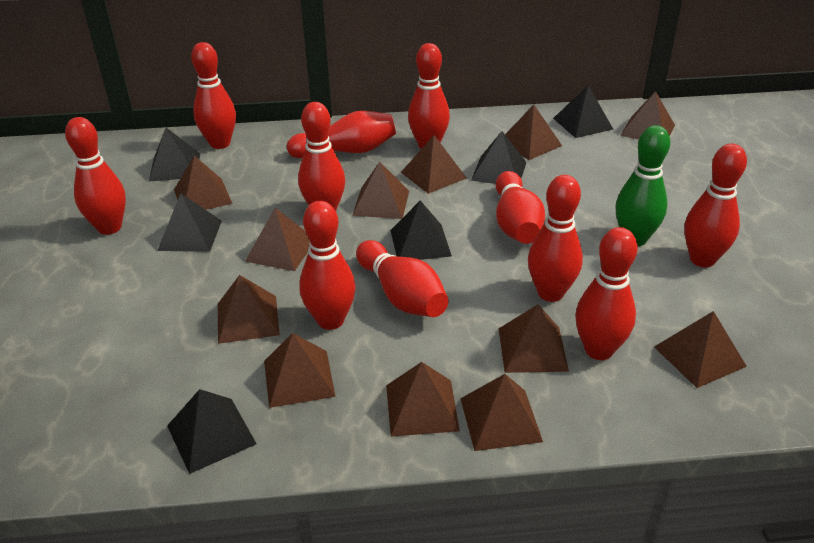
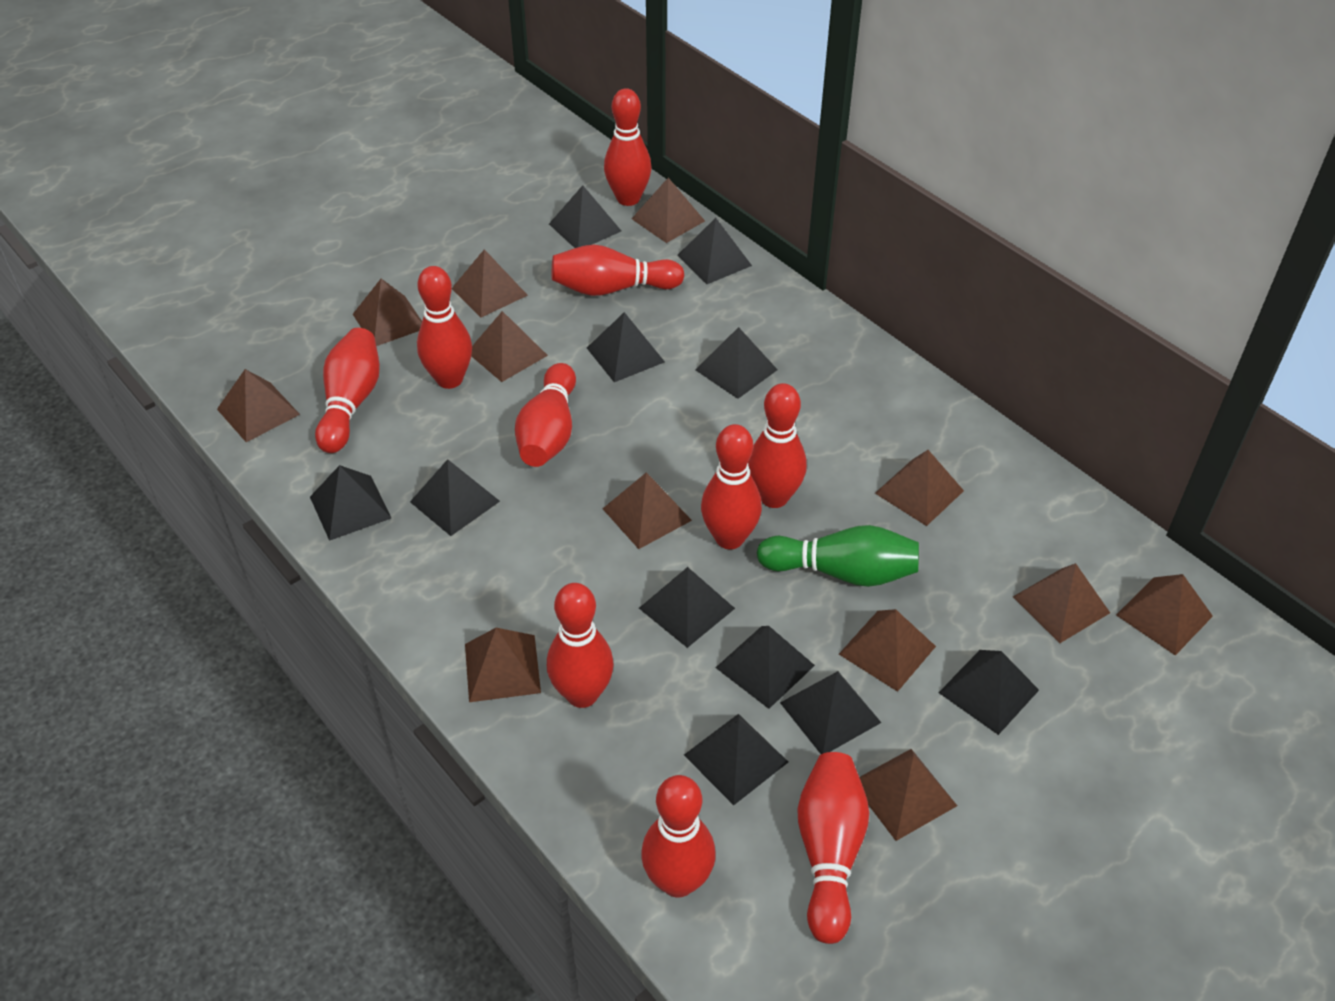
black pyramid: 6 -> 11
red bowling pin: 11 -> 10

